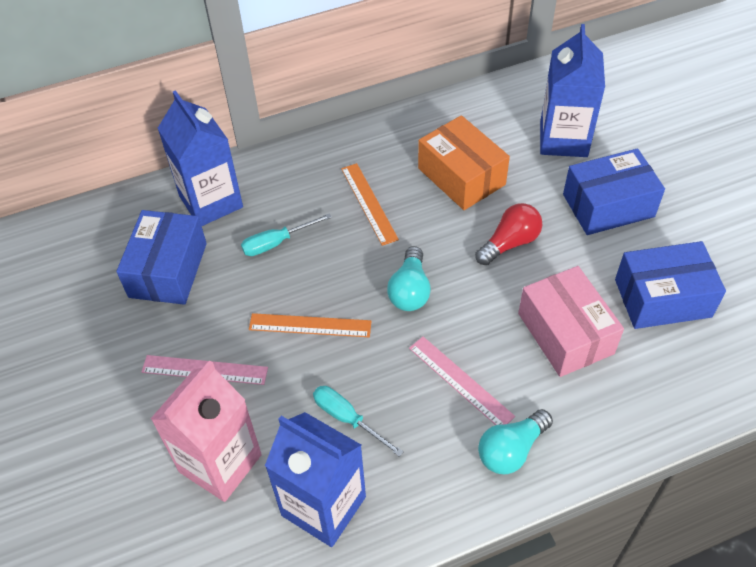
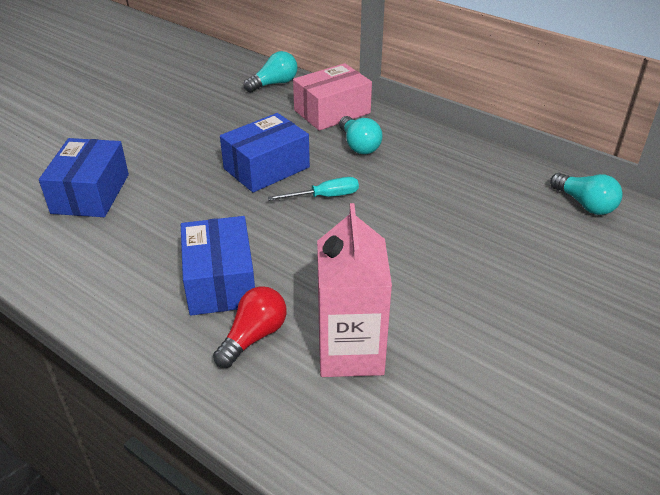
blue carton: 3 -> 0
orange box: 1 -> 0
orange ruler: 2 -> 0
pink ruler: 2 -> 0
turquoise light bulb: 2 -> 3
turquoise screwdriver: 2 -> 1

